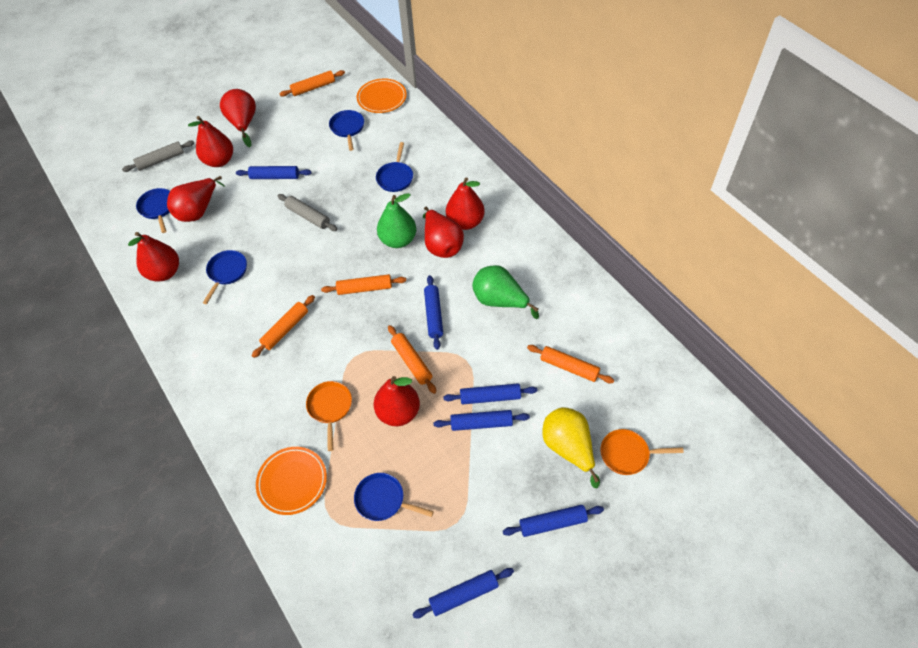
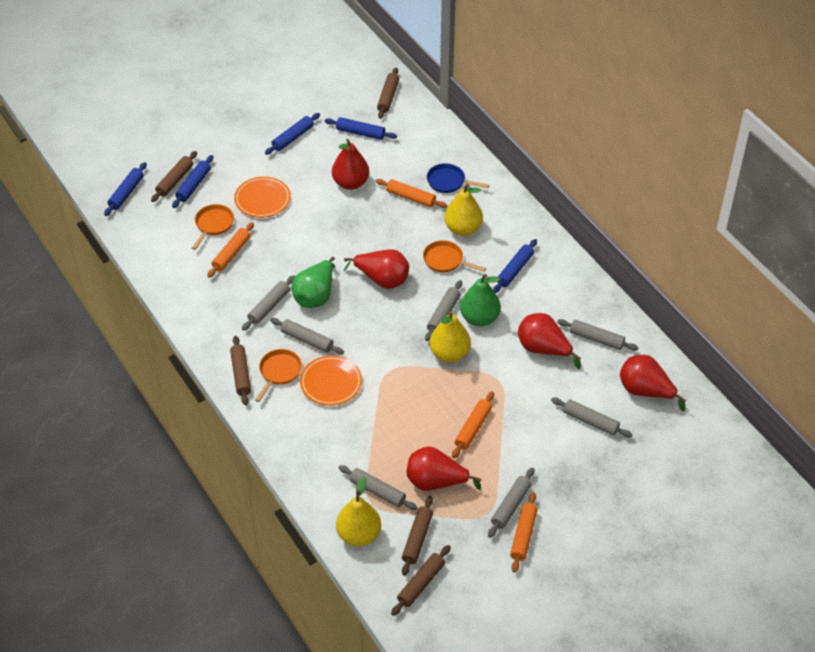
blue pan: 5 -> 1
blue rolling pin: 6 -> 5
brown rolling pin: 0 -> 5
grey rolling pin: 2 -> 7
orange pan: 2 -> 3
orange rolling pin: 5 -> 4
red pear: 7 -> 5
yellow pear: 1 -> 3

